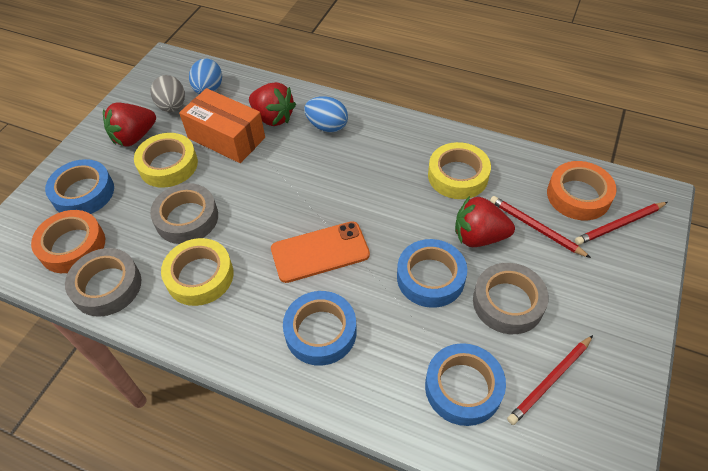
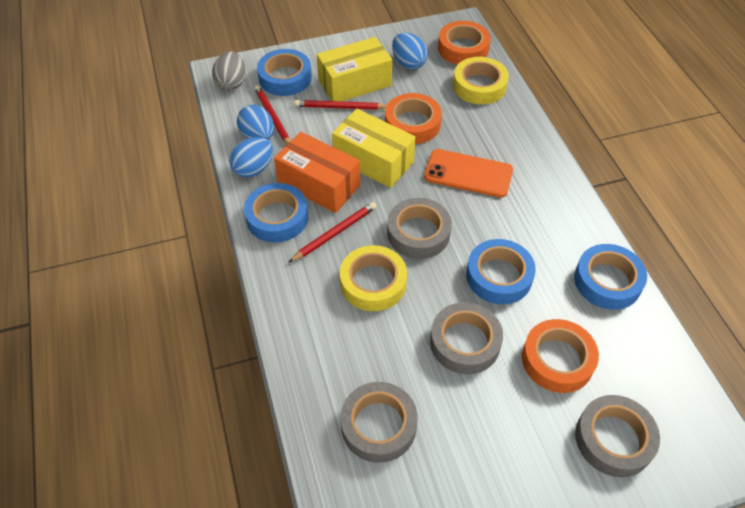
blue egg: 2 -> 3
grey tape: 3 -> 4
orange tape: 2 -> 3
red strawberry: 3 -> 0
yellow box: 0 -> 2
yellow tape: 3 -> 2

